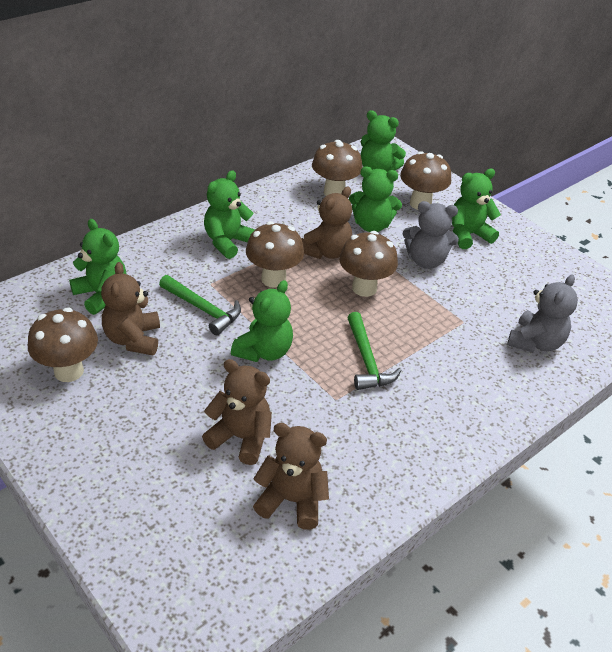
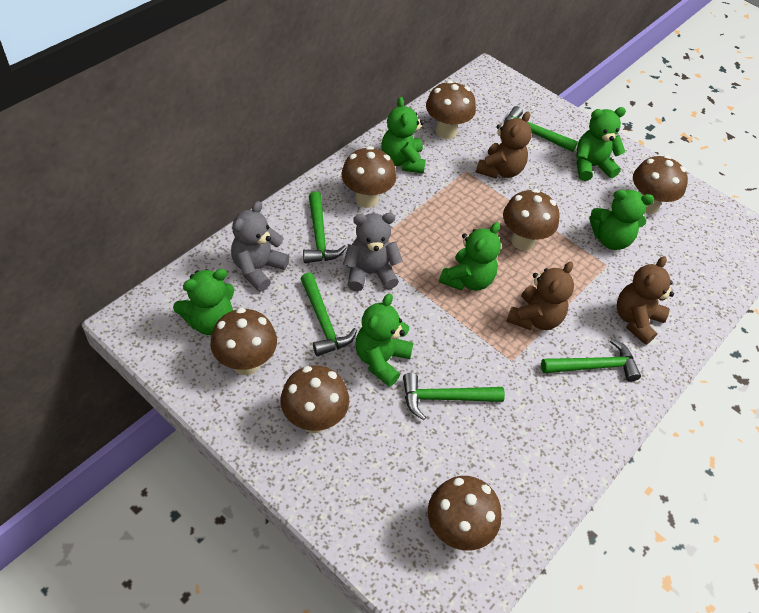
brown mushroom: 5 -> 7
brown teddy bear: 4 -> 3
green hammer: 2 -> 5

